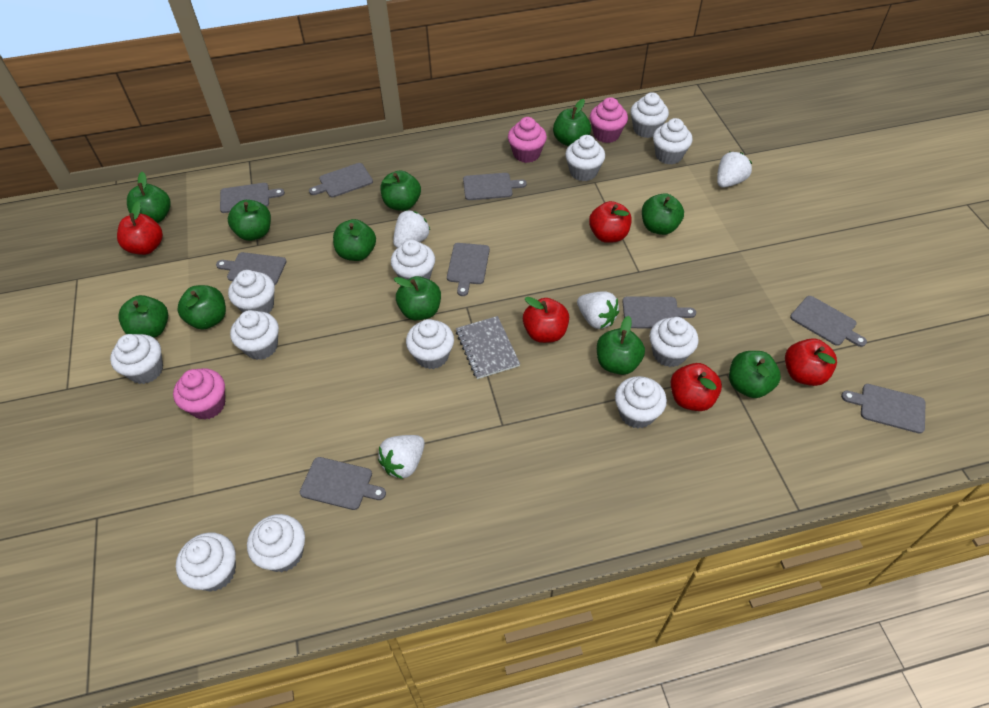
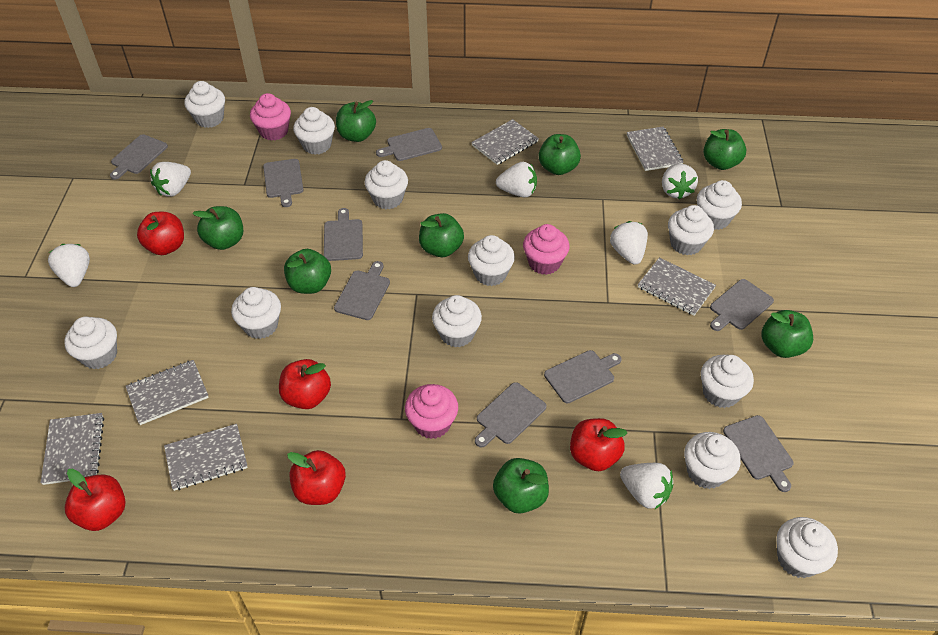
green apple: 11 -> 8
grey notebook: 1 -> 6
white strawberry: 4 -> 6

